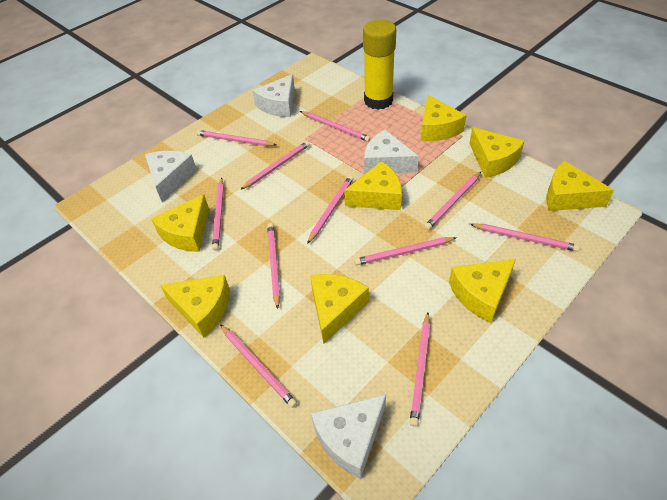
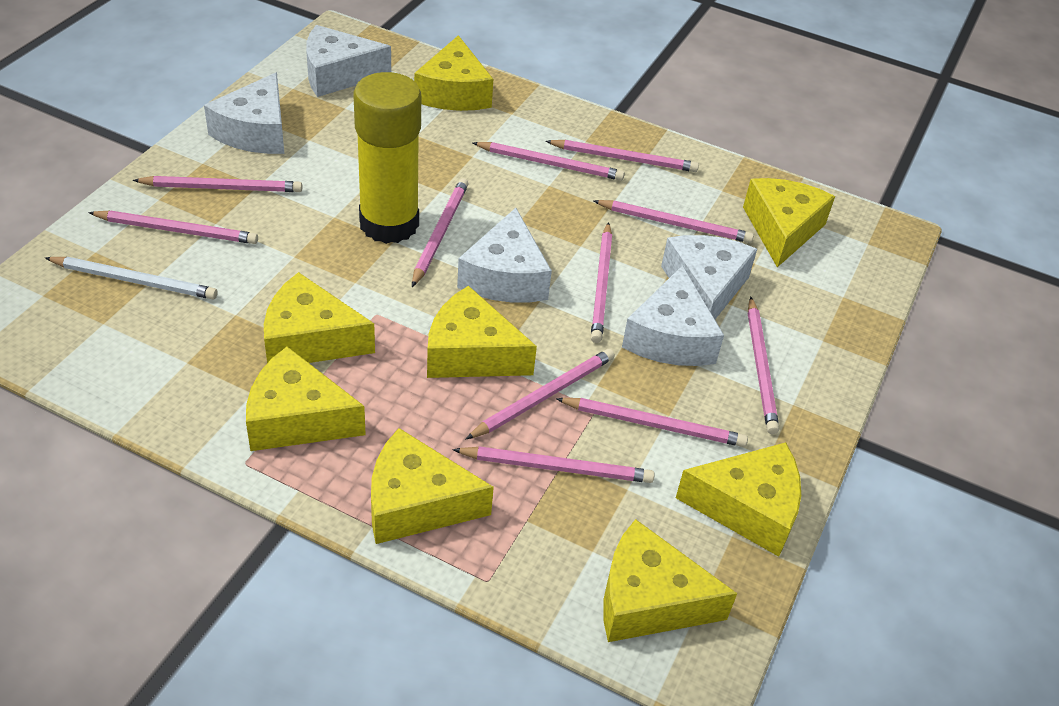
white cheese: 4 -> 5
white pencil: 0 -> 1

